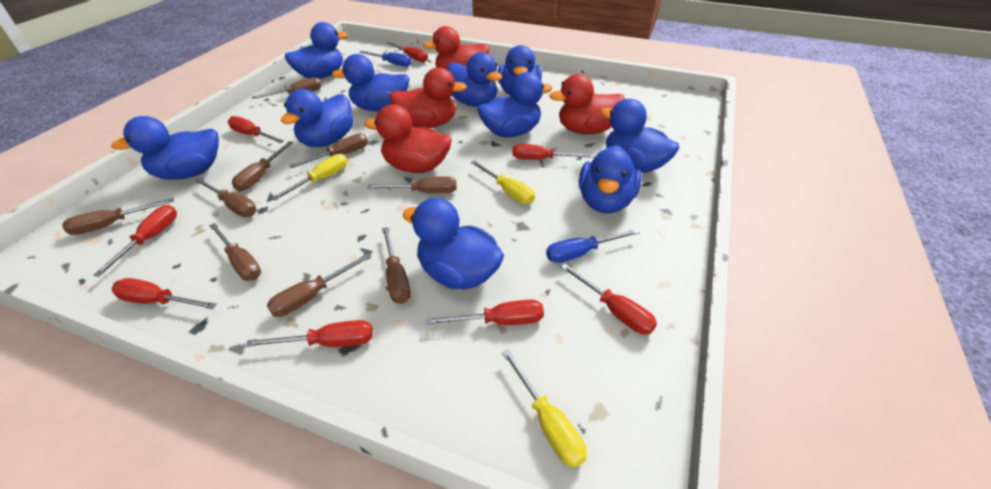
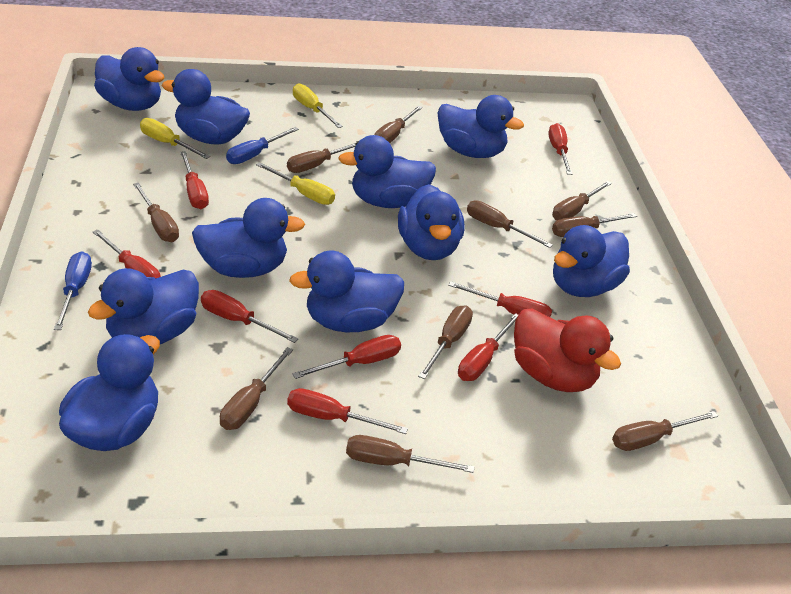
brown screwdriver: 9 -> 10
red duck: 4 -> 1

